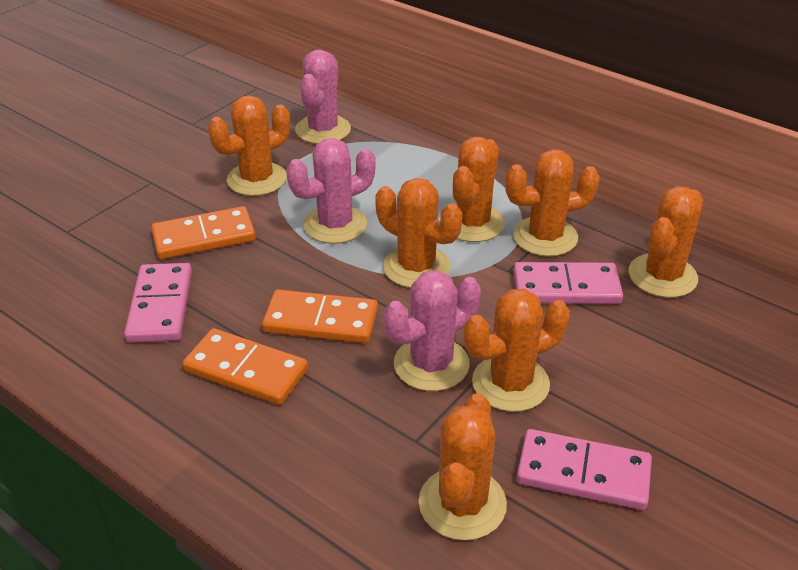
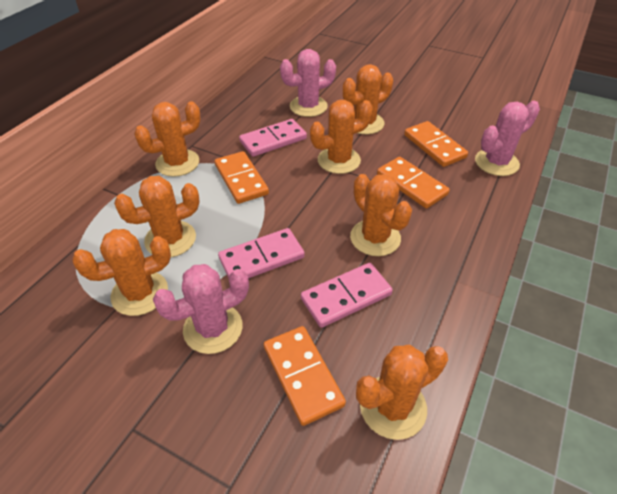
orange domino: 3 -> 4

